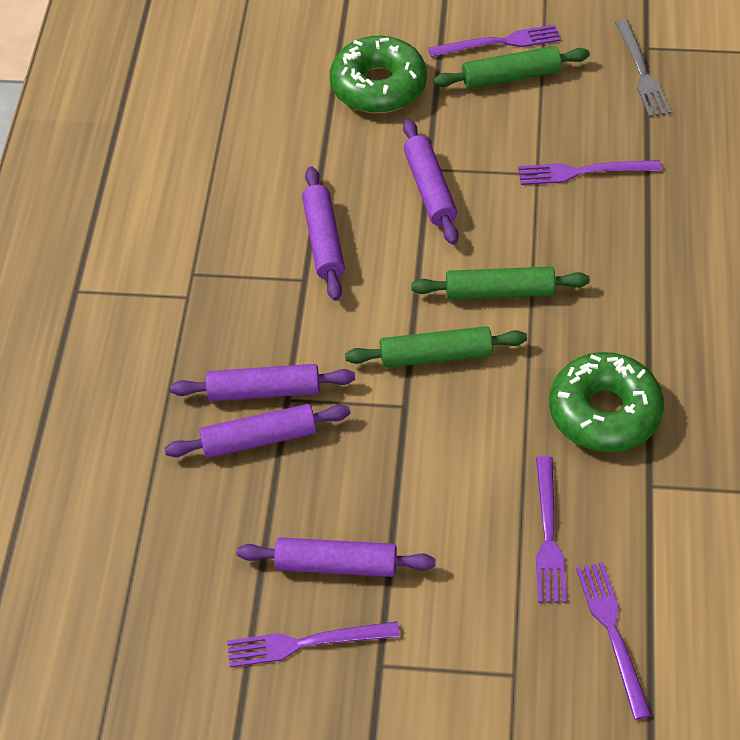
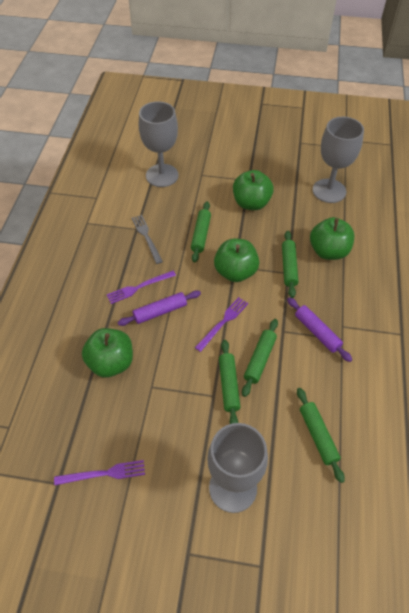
green apple: 0 -> 4
green donut: 2 -> 0
green rolling pin: 3 -> 5
grey goblet: 0 -> 3
purple fork: 5 -> 3
purple rolling pin: 5 -> 2

